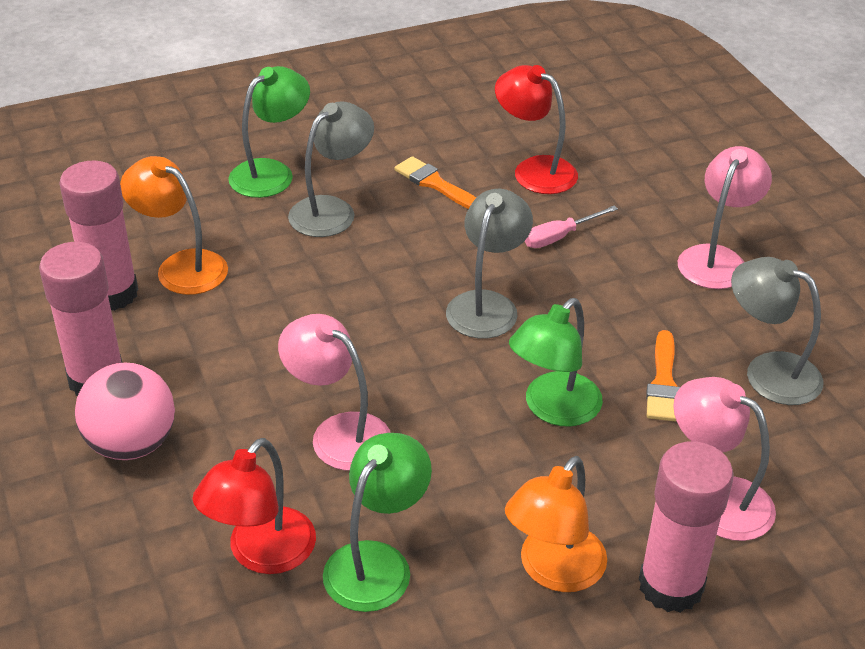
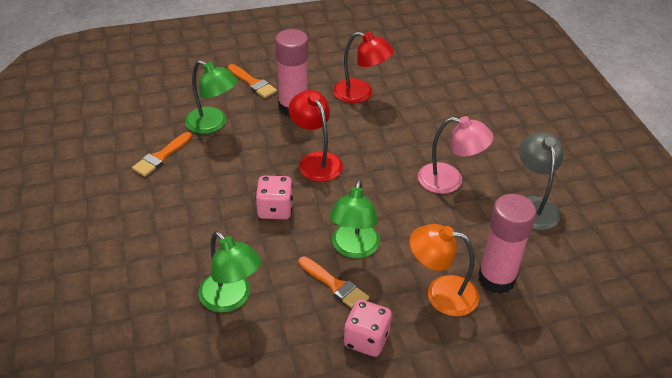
grey lamp: 3 -> 1
orange brush: 2 -> 3
orange lamp: 2 -> 1
pink ball: 1 -> 0
pink dice: 0 -> 2
pink glue stick: 3 -> 2
pink lamp: 3 -> 1
pink screwdriver: 1 -> 0

